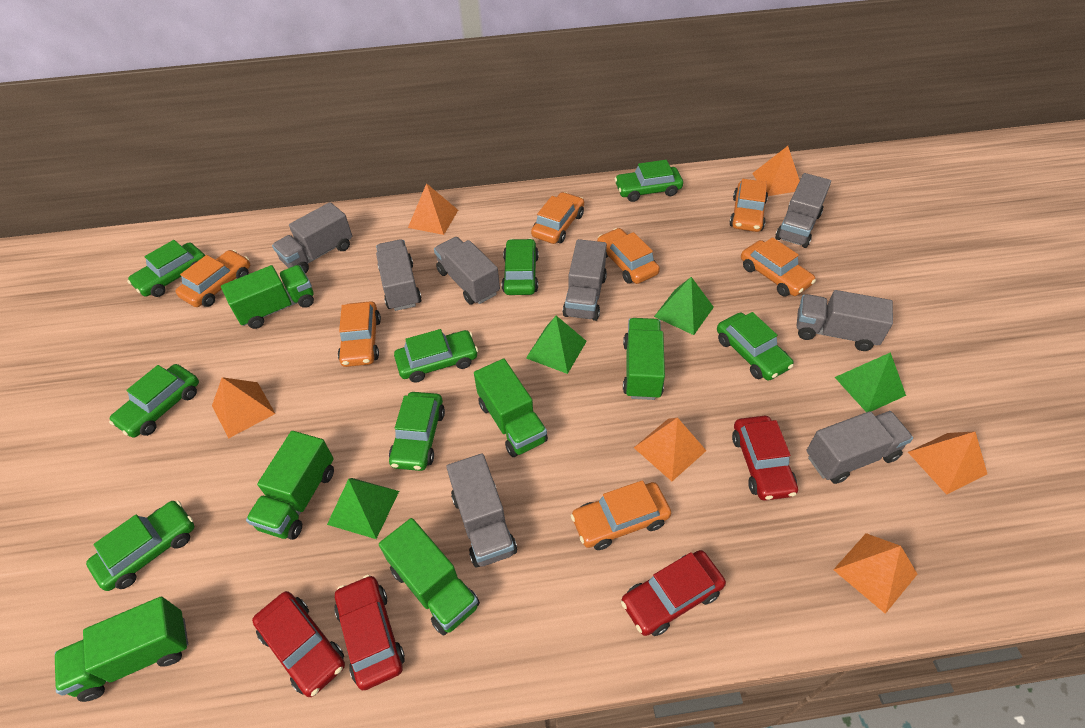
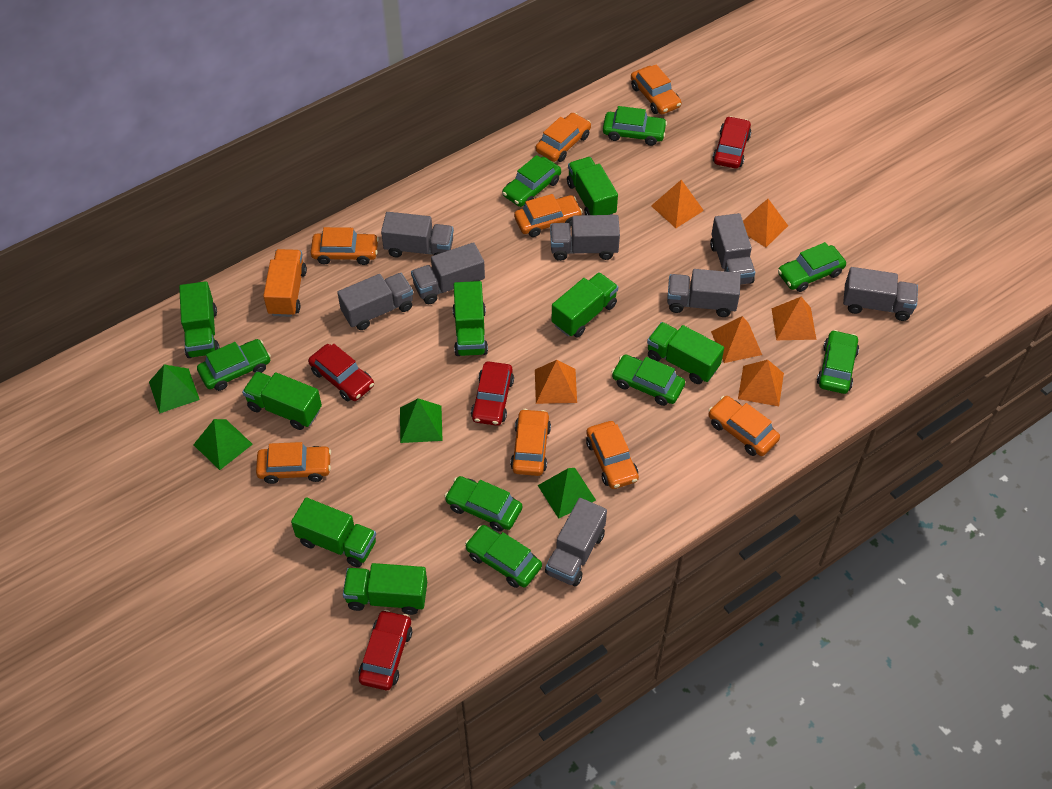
green truck: 6 -> 8
orange car: 7 -> 8
orange truck: 0 -> 1

